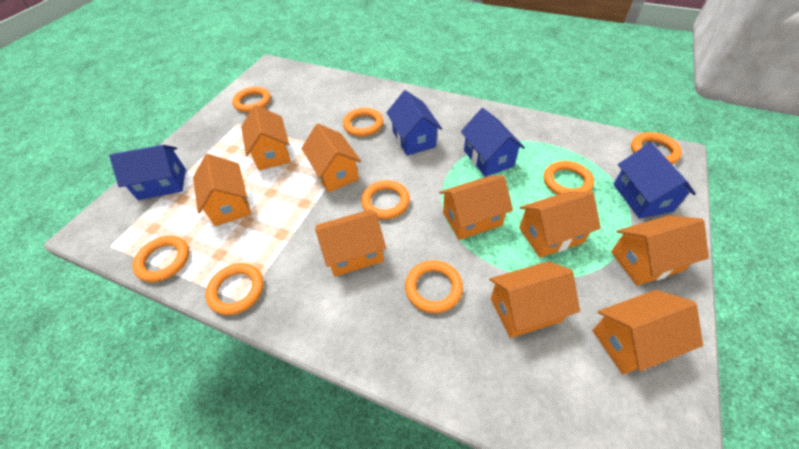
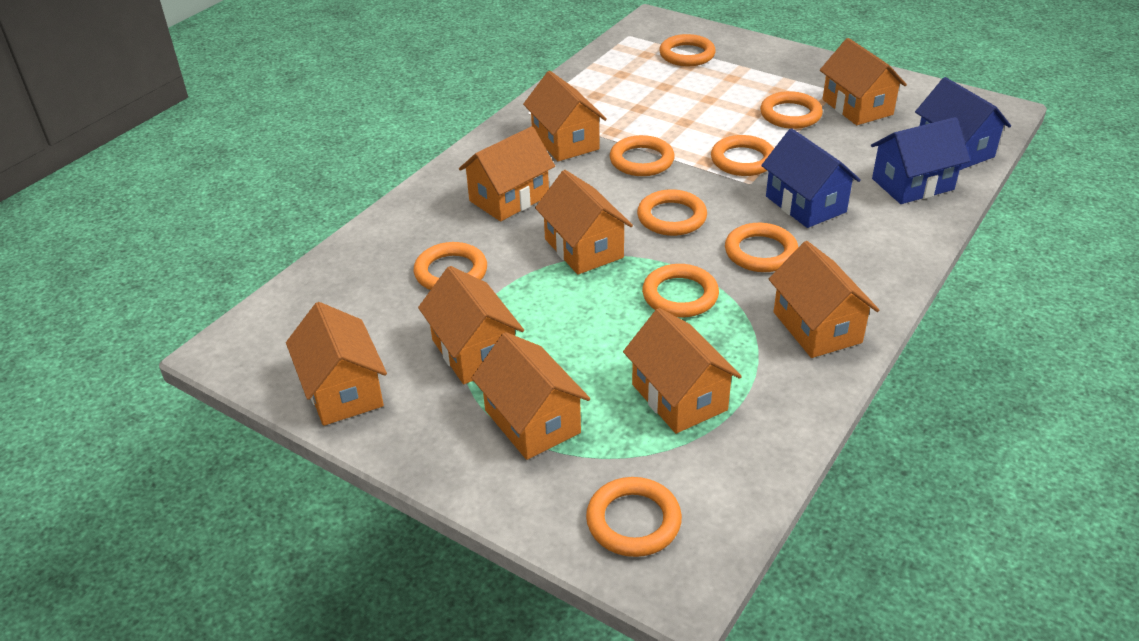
blue house: 4 -> 3
orange ring: 8 -> 9

